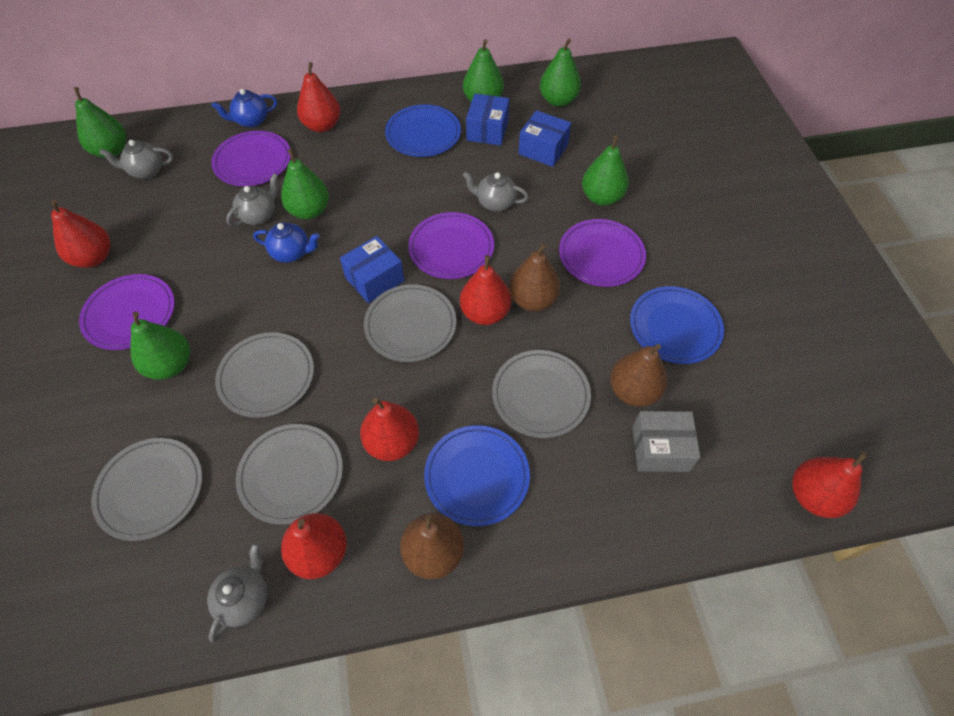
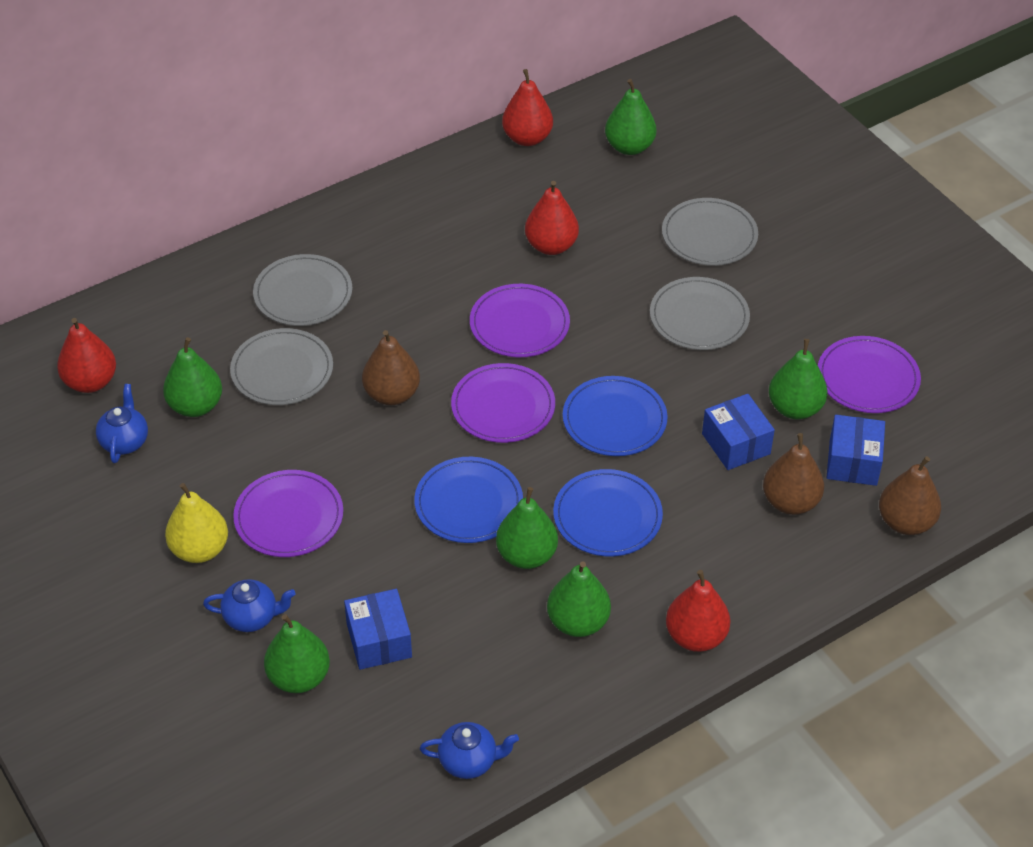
blue teapot: 2 -> 3
grey box: 1 -> 0
grey plate: 5 -> 4
grey teapot: 4 -> 0
red pear: 6 -> 4
yellow pear: 0 -> 1

